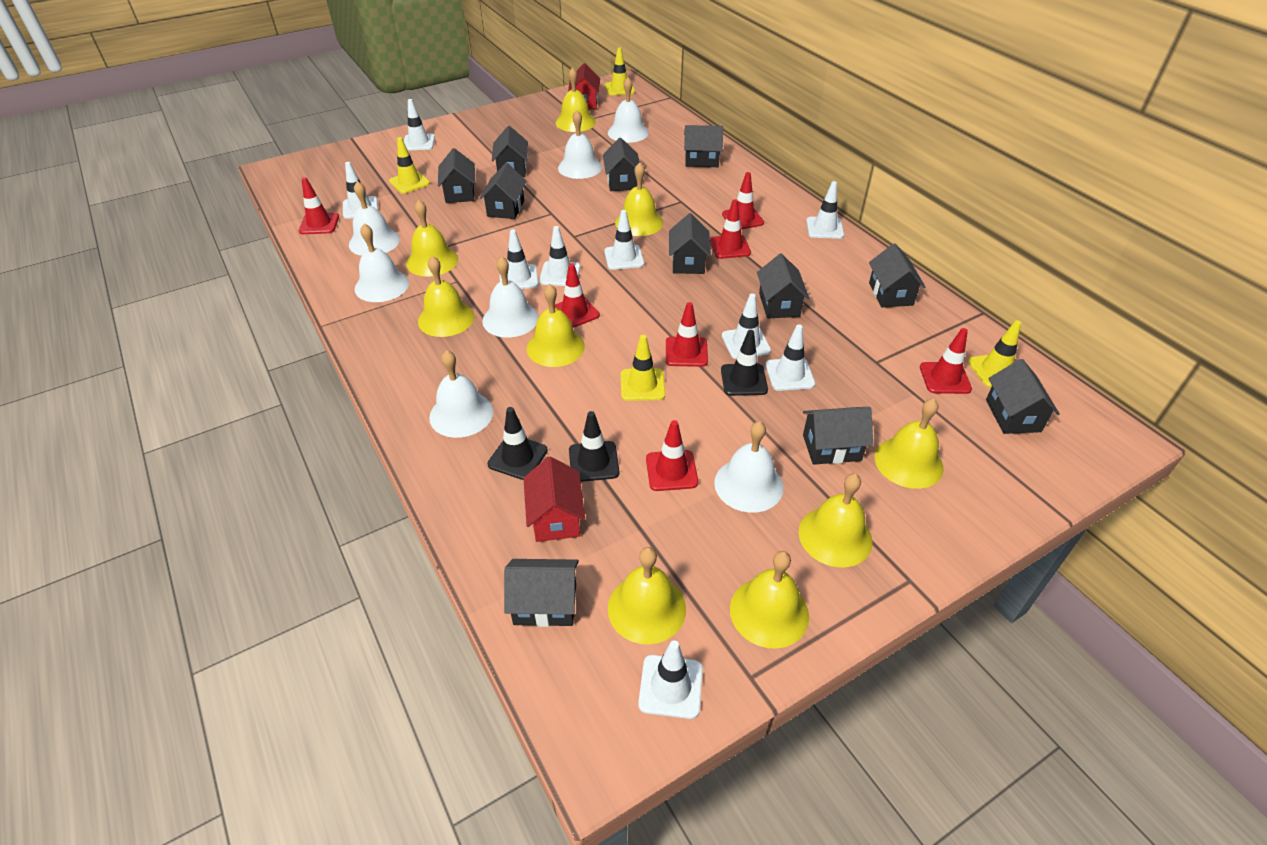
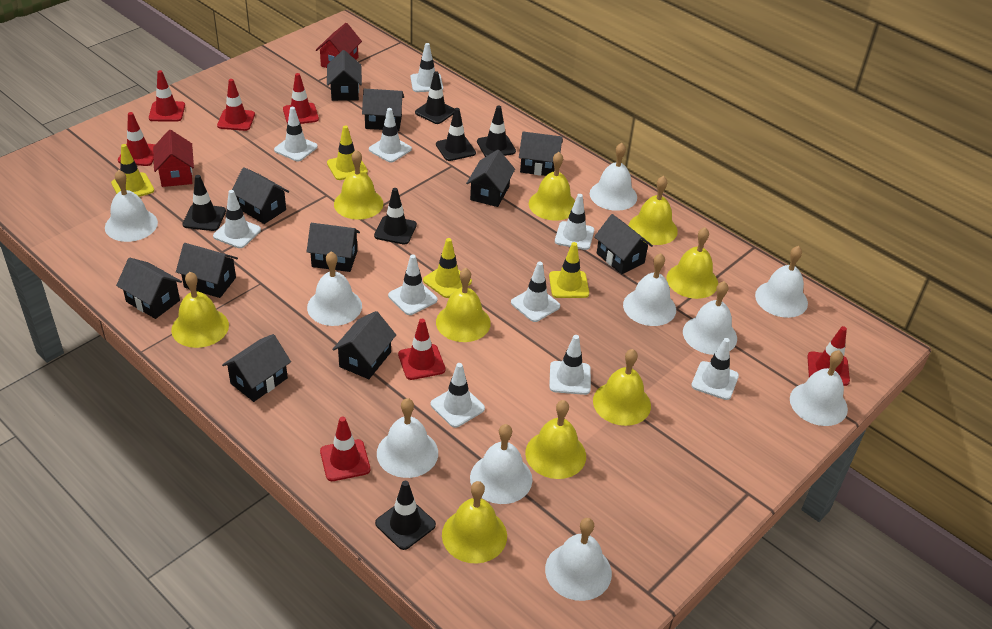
black traffic cone: 3 -> 6
white bell: 7 -> 10
white traffic cone: 9 -> 10

